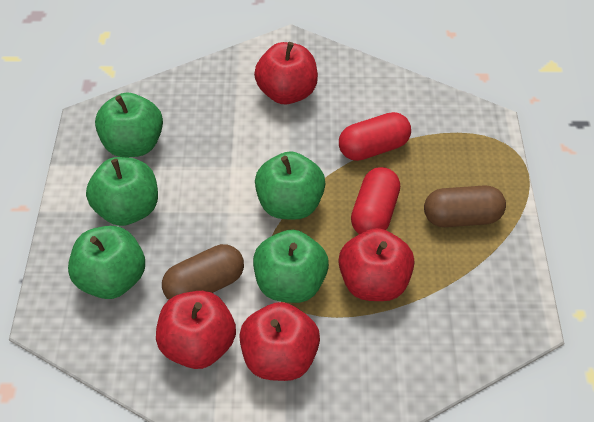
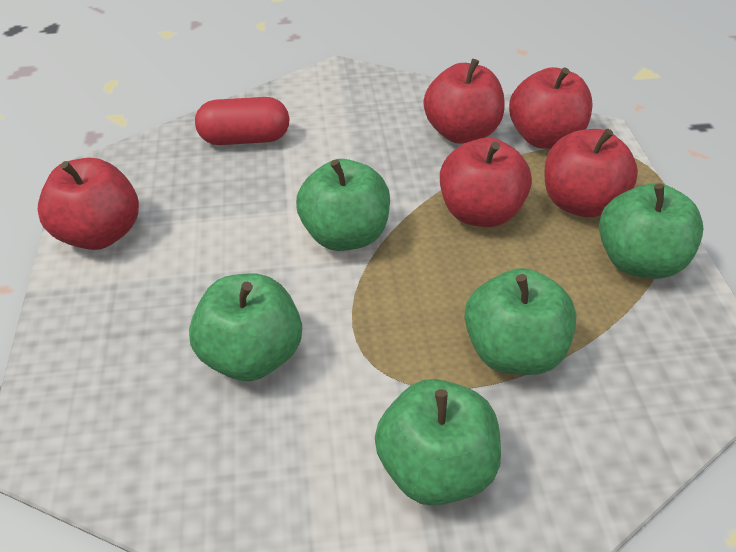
brown capsule: 2 -> 0
red apple: 4 -> 5
red capsule: 2 -> 1

